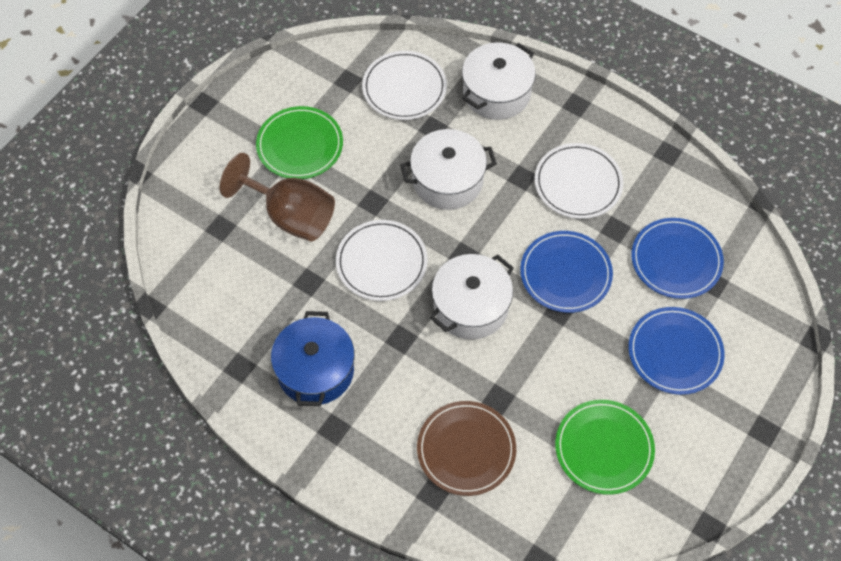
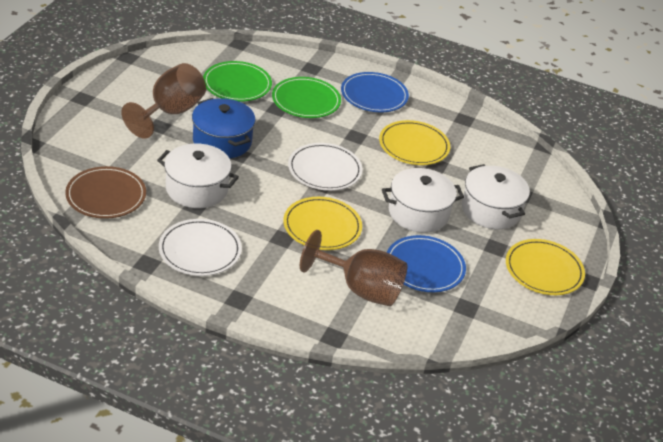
blue plate: 3 -> 2
brown goblet: 1 -> 2
white plate: 3 -> 2
yellow plate: 0 -> 3

